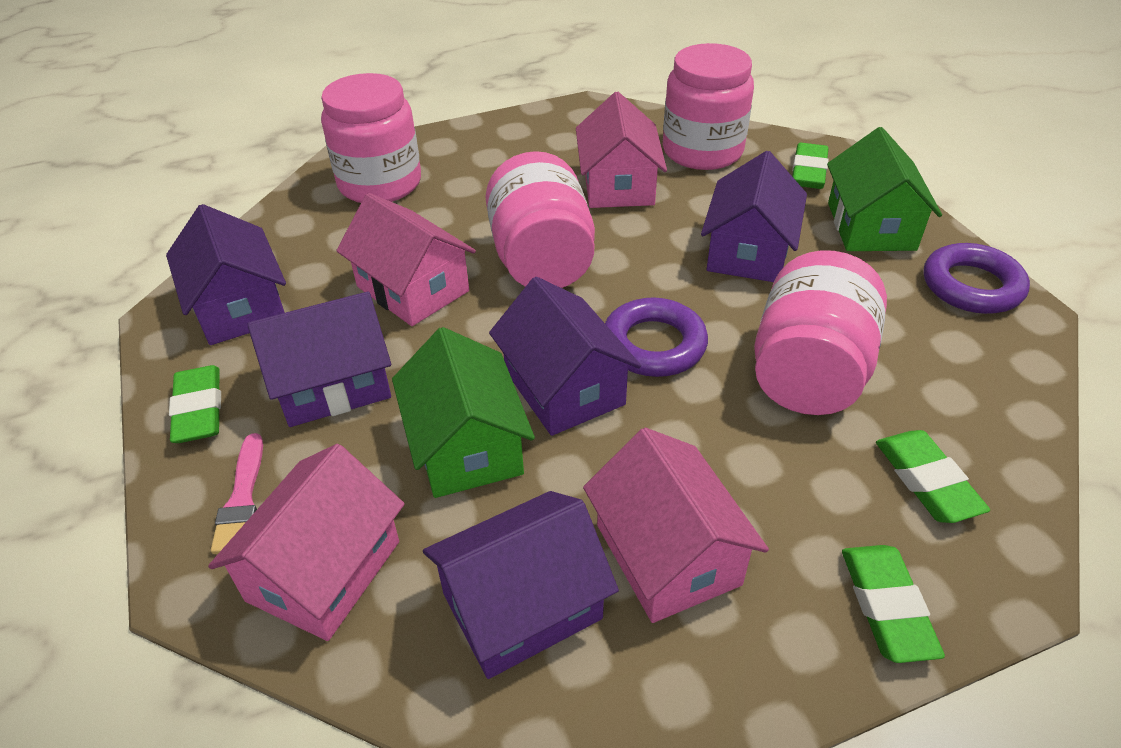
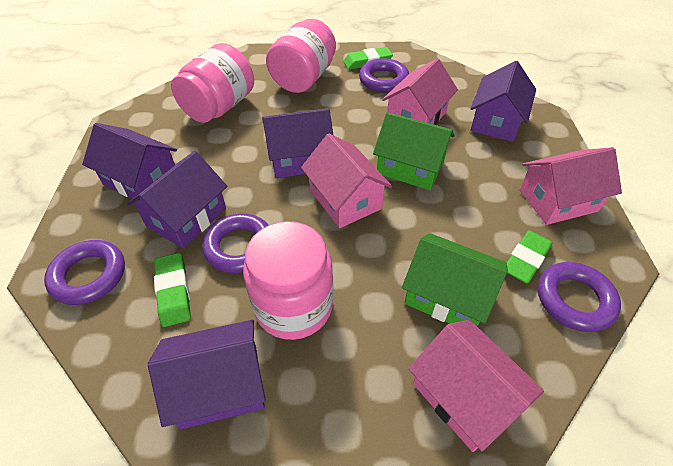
green eraser: 4 -> 3
pink brush: 1 -> 0
pink jar: 4 -> 3
purple ring: 2 -> 4

